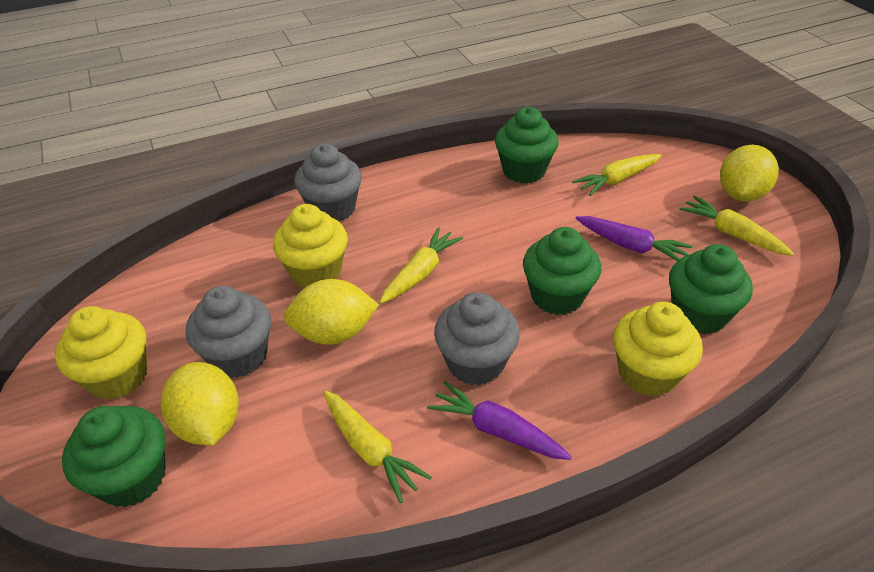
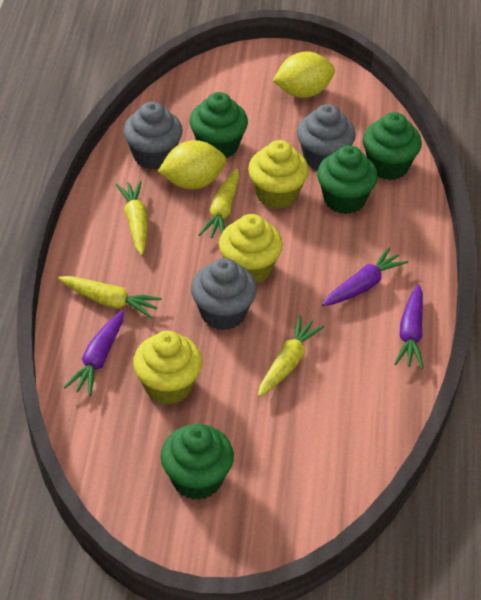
purple carrot: 2 -> 3
yellow lemon: 3 -> 2

